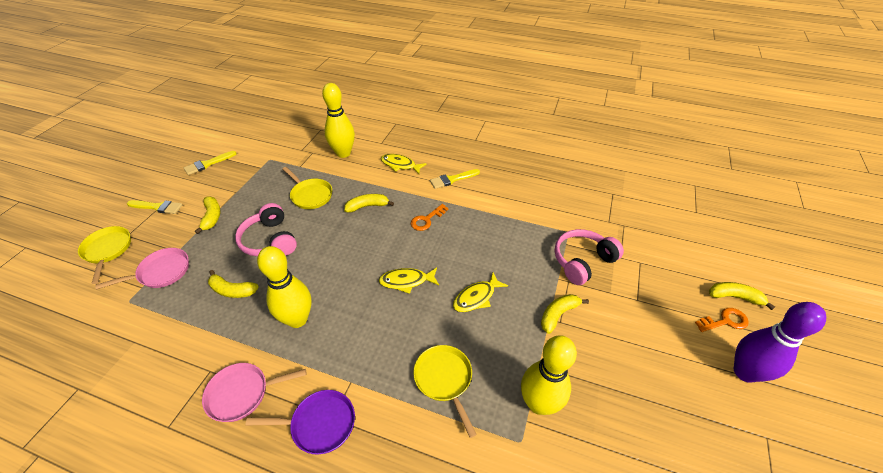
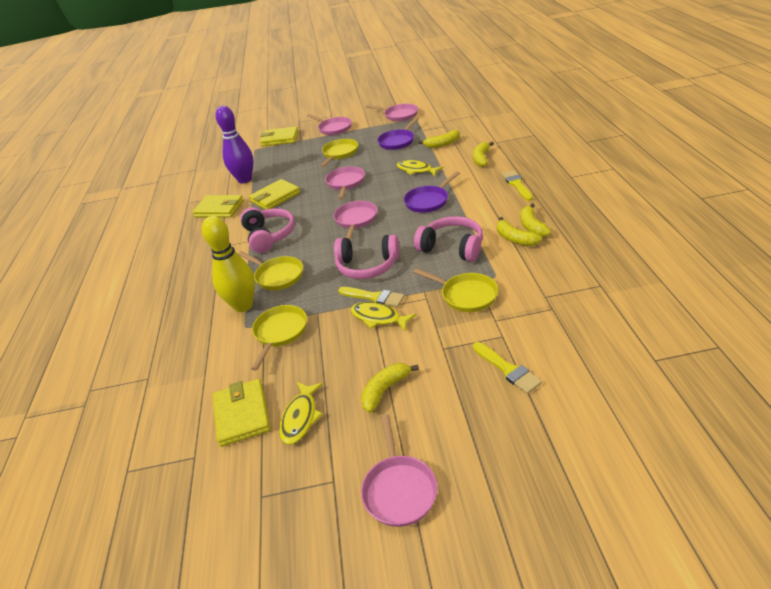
orange key: 2 -> 0
pink headphones: 2 -> 3
pink pan: 2 -> 5
purple pan: 1 -> 2
yellow bowling pin: 3 -> 1
yellow pan: 3 -> 4
yellow wallet: 0 -> 4

